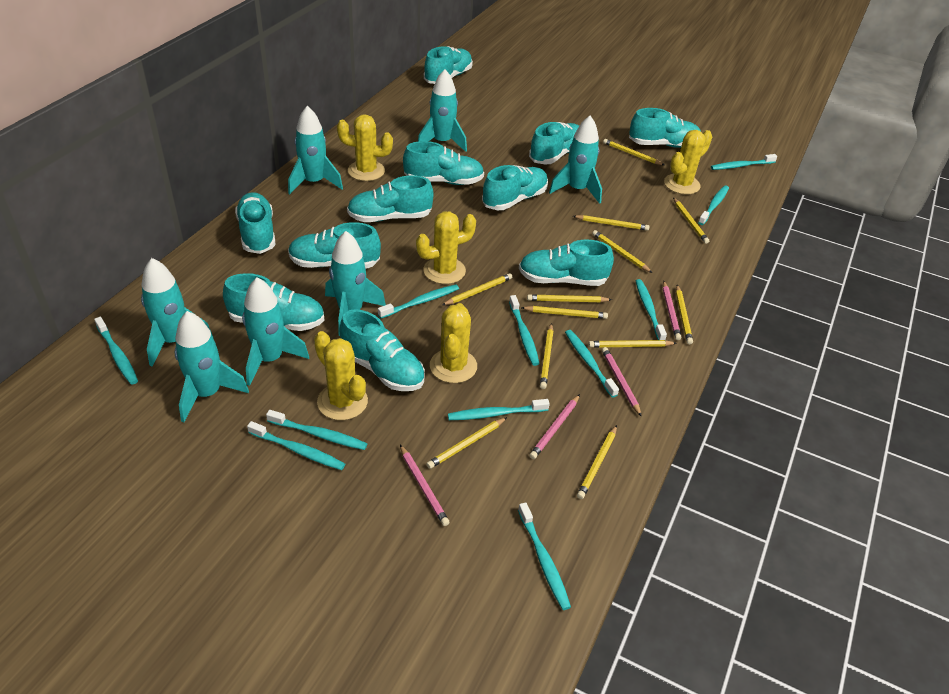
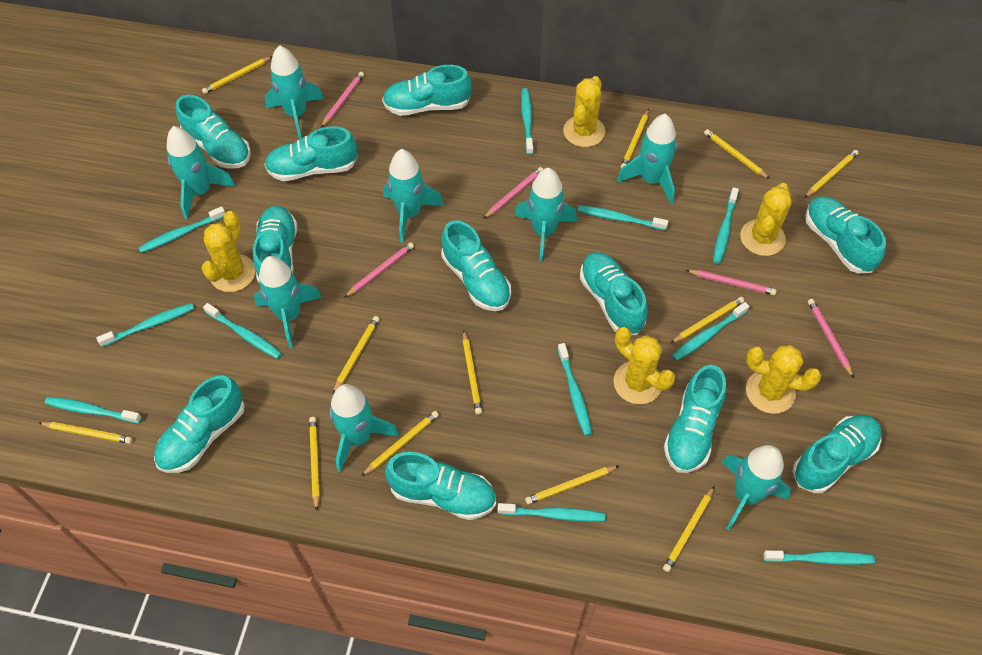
pink pencil: 4 -> 5
turquoise rocket: 7 -> 8

